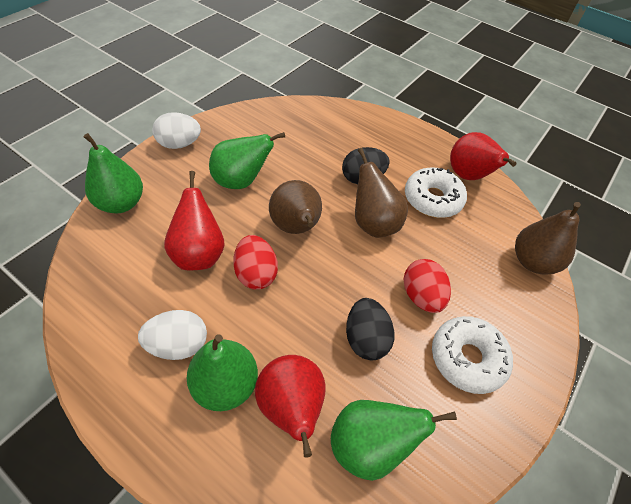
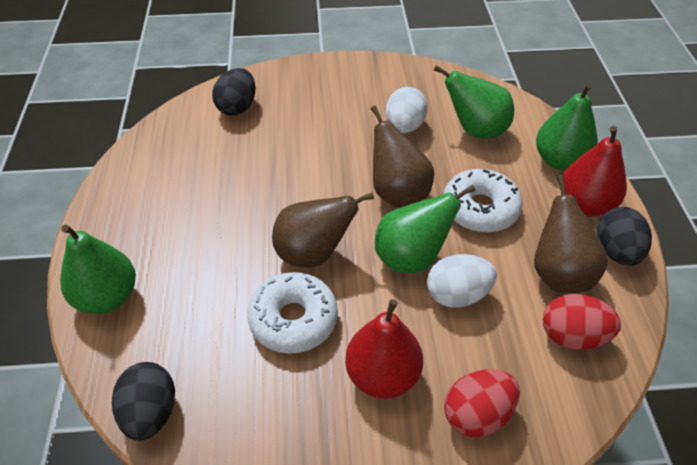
black egg: 2 -> 3
red pear: 3 -> 2

